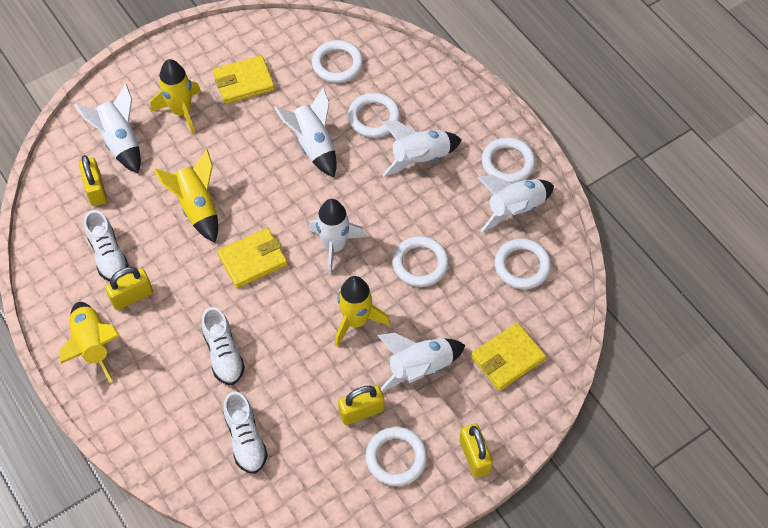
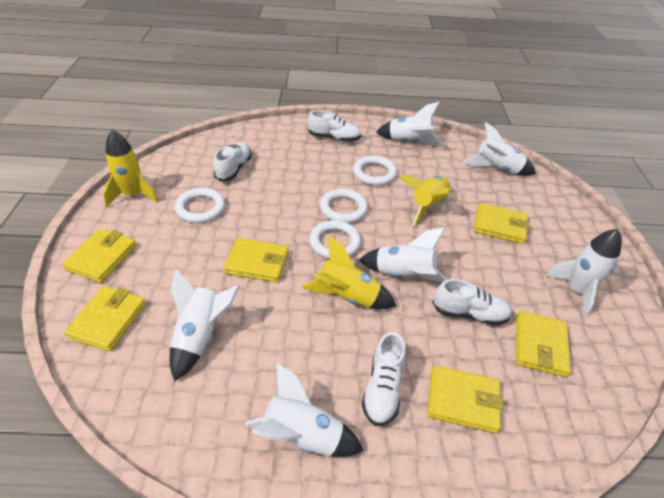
white ring: 6 -> 4
white shoe: 3 -> 4
yellow padlock: 4 -> 0
yellow rocket: 4 -> 3
yellow wallet: 3 -> 6

